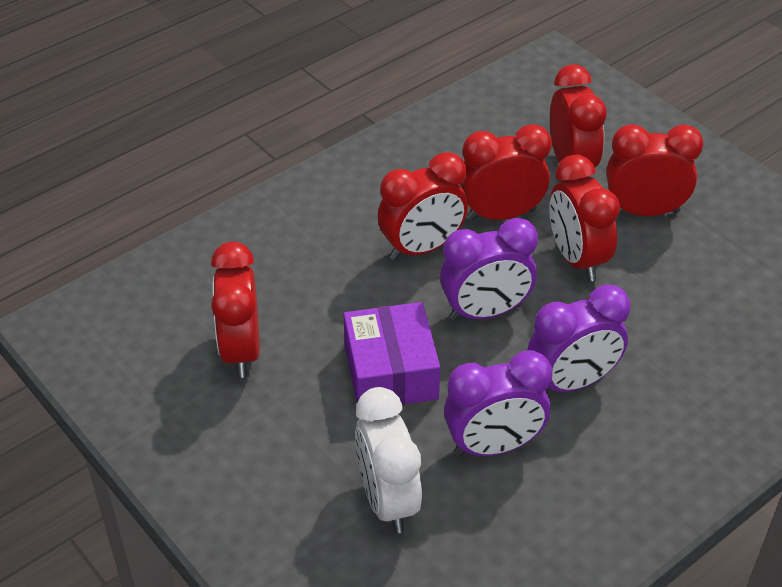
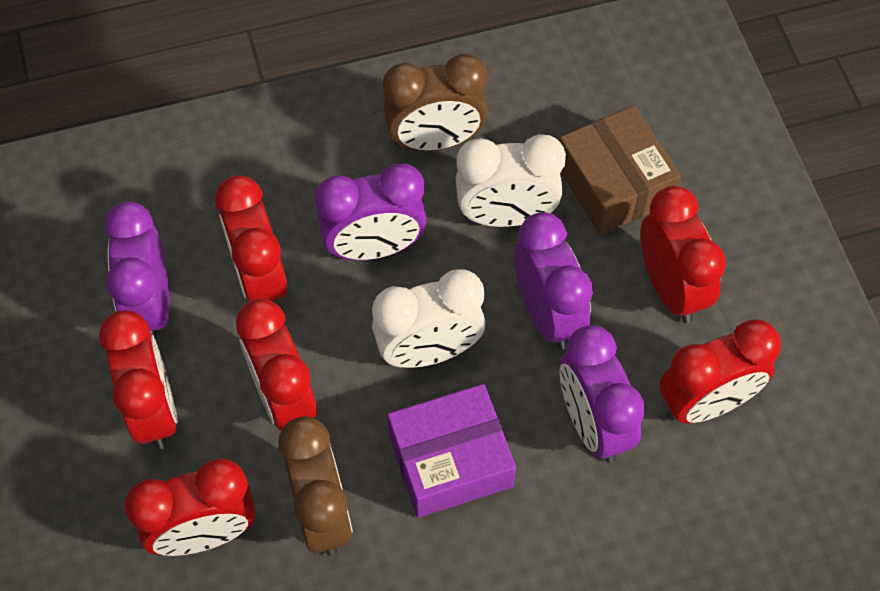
brown box: 0 -> 1
brown clock: 0 -> 2
purple clock: 3 -> 4
white clock: 1 -> 2

